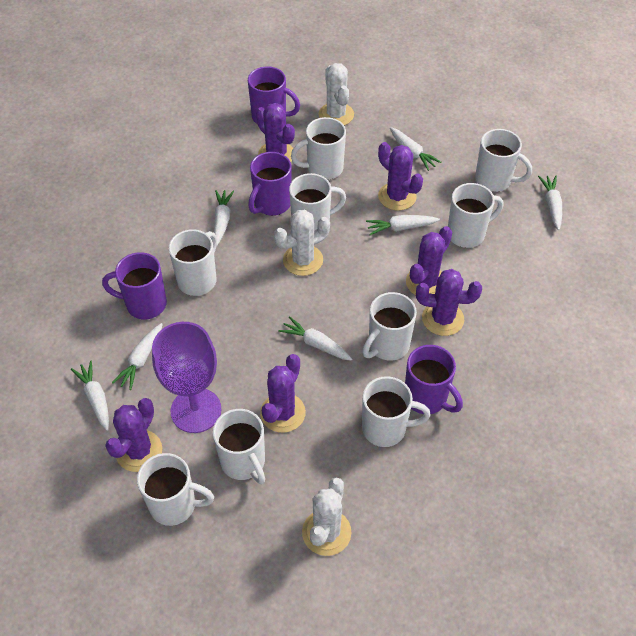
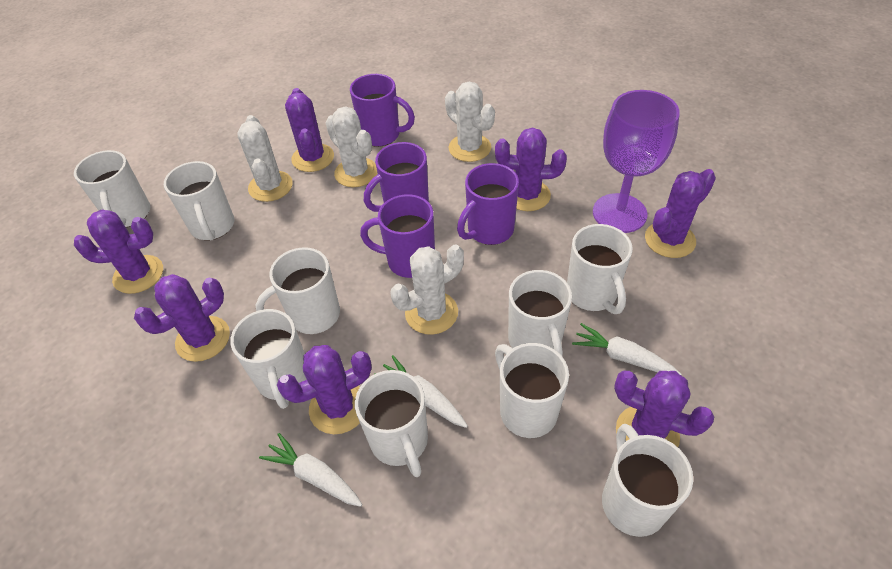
purple cactus: 6 -> 7
white cactus: 3 -> 4
white carrot: 7 -> 3

